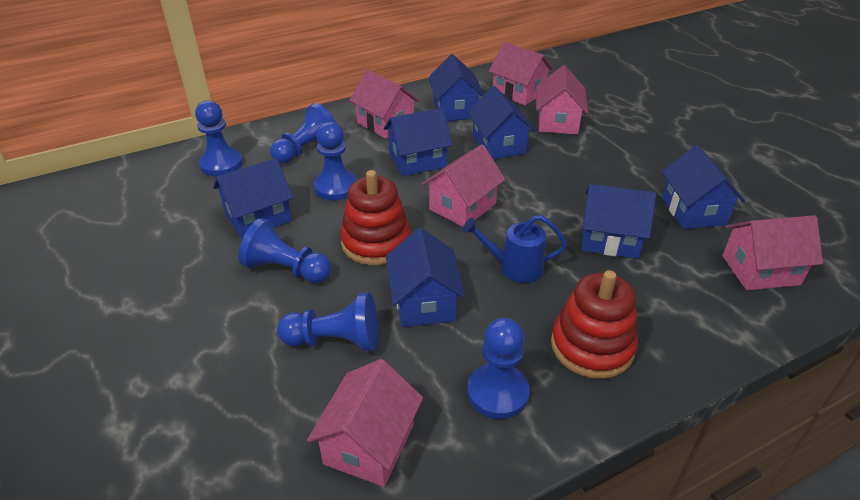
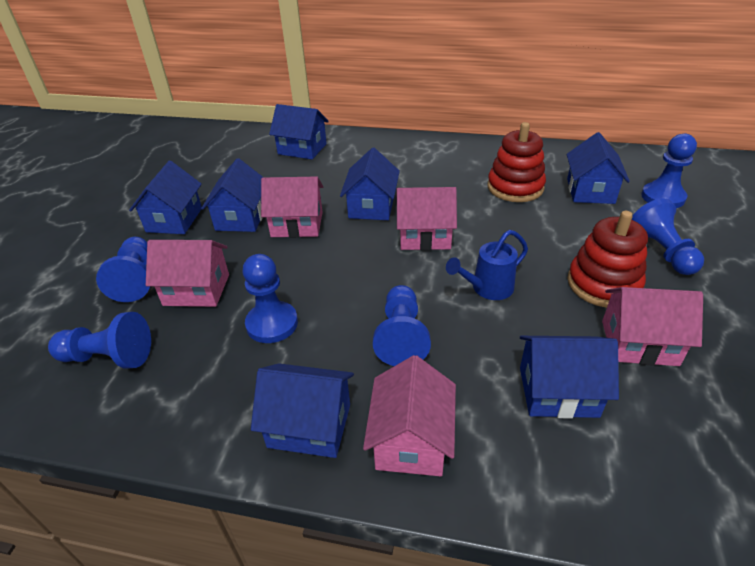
pink house: 6 -> 5

